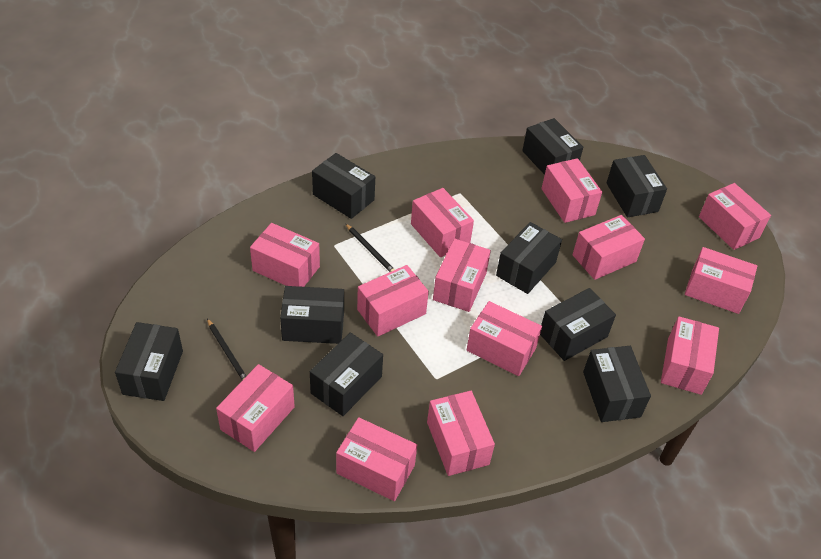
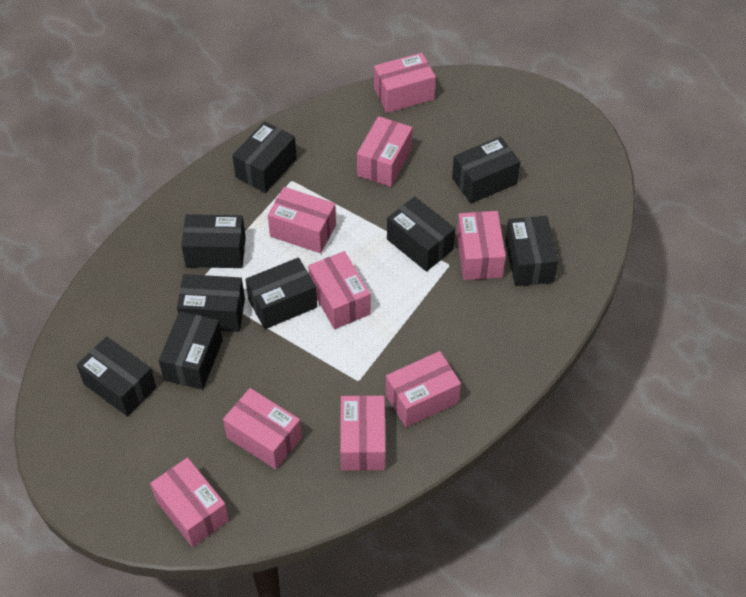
black pencil: 2 -> 0
pink box: 13 -> 9

